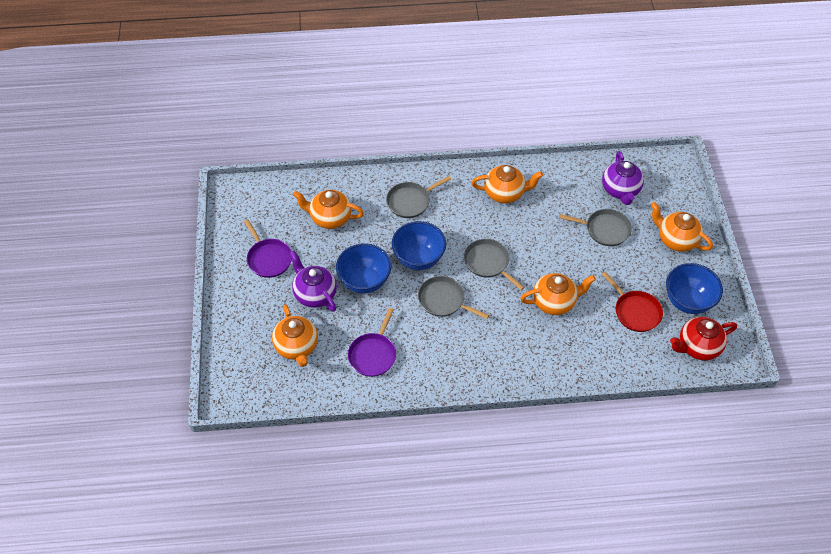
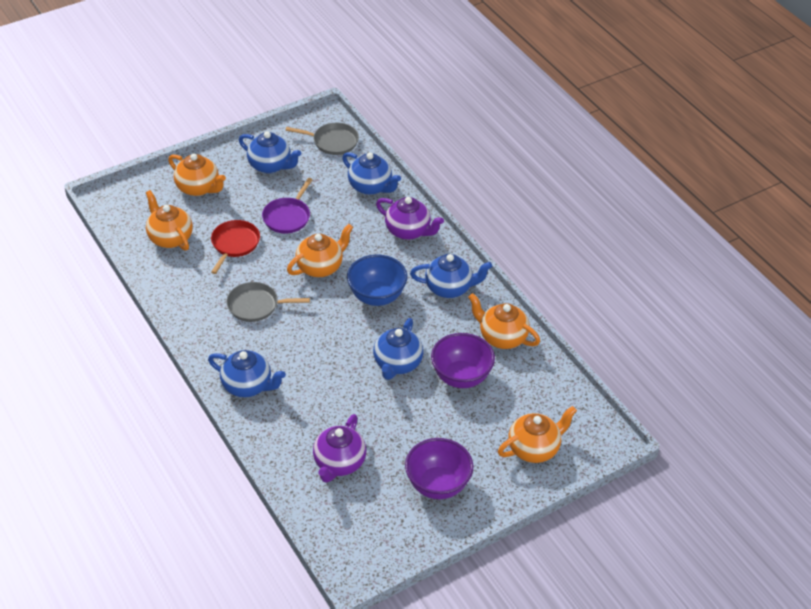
blue bowl: 3 -> 1
blue teapot: 0 -> 5
grey pan: 4 -> 2
purple bowl: 0 -> 2
purple pan: 2 -> 1
red teapot: 1 -> 0

